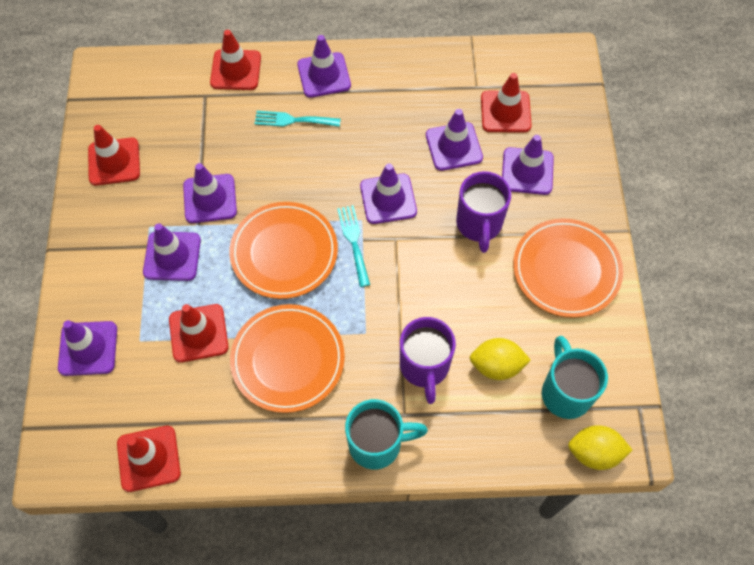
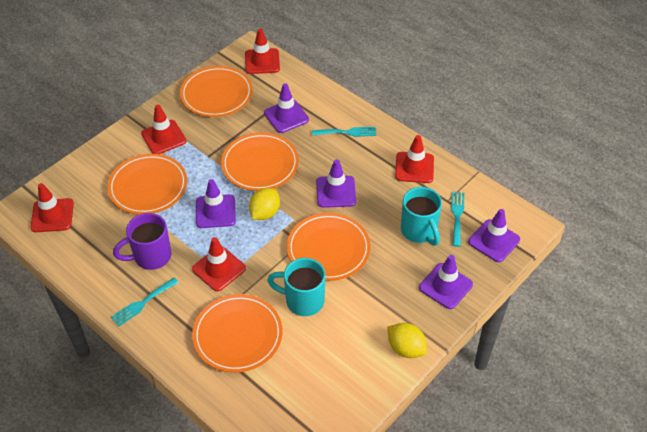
orange plate: 3 -> 5
purple mug: 2 -> 1
purple traffic cone: 7 -> 5
turquoise fork: 2 -> 3

